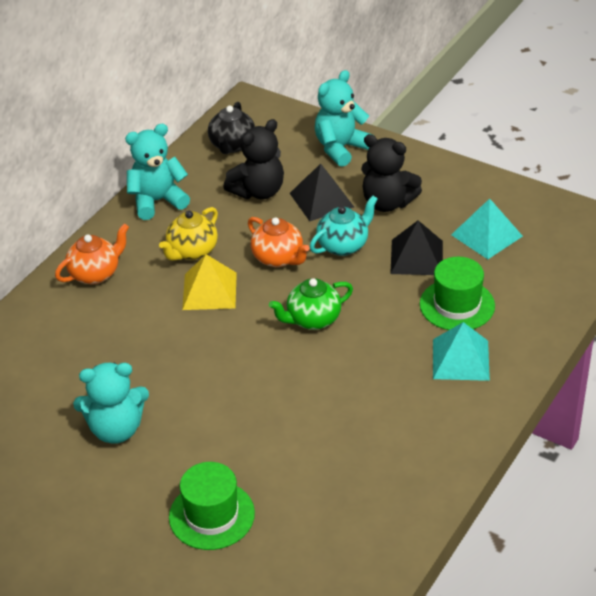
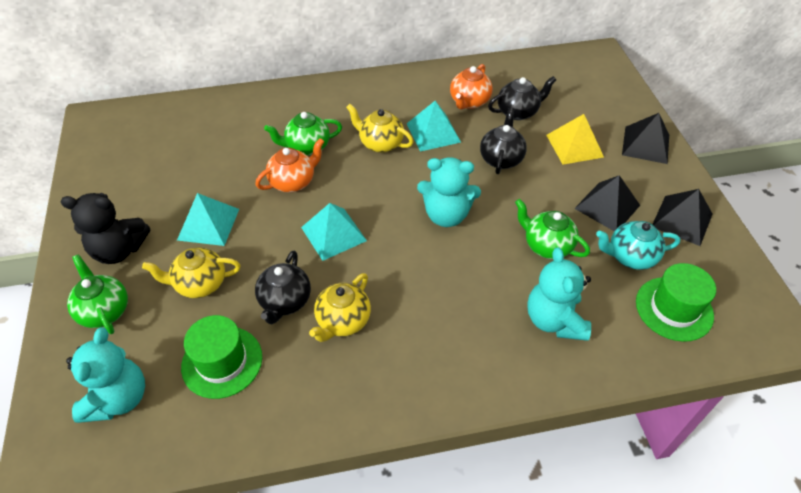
black pyramid: 2 -> 3
black teapot: 1 -> 3
black teddy bear: 2 -> 1
green teapot: 1 -> 3
turquoise pyramid: 2 -> 3
yellow teapot: 1 -> 3

